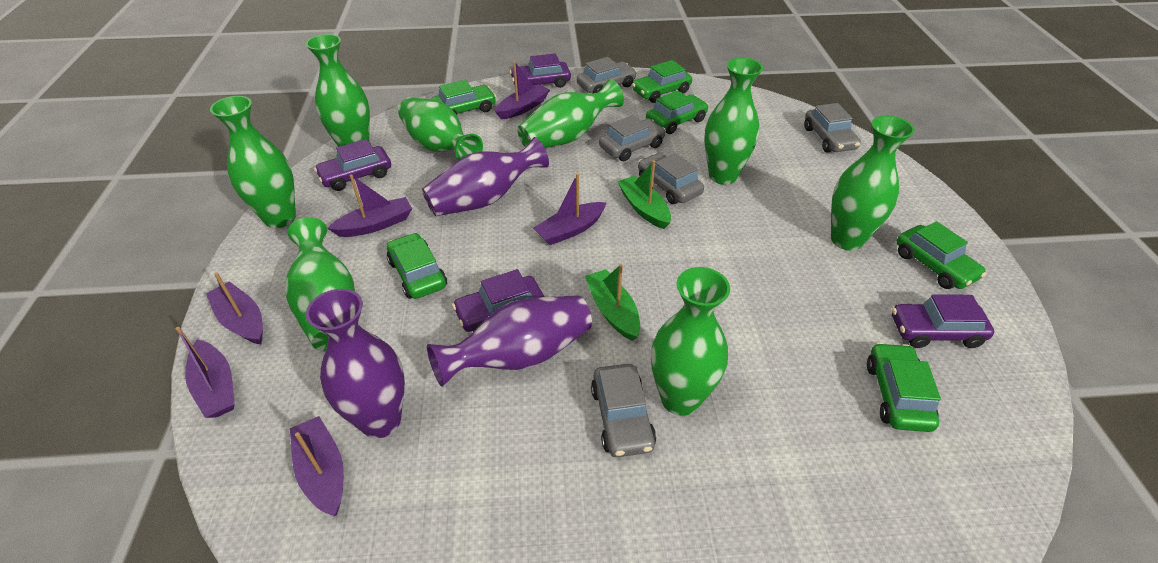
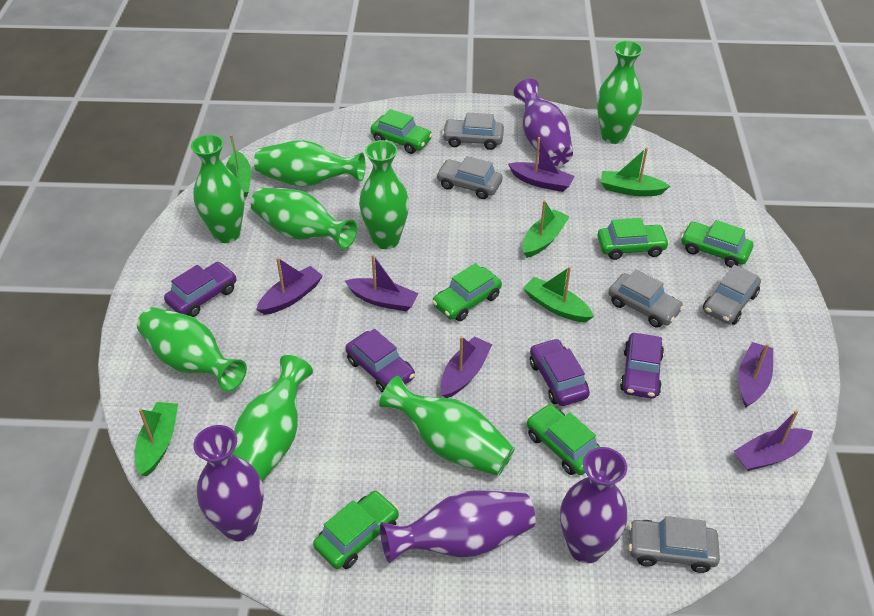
green boat: 2 -> 5
purple vase: 3 -> 4

